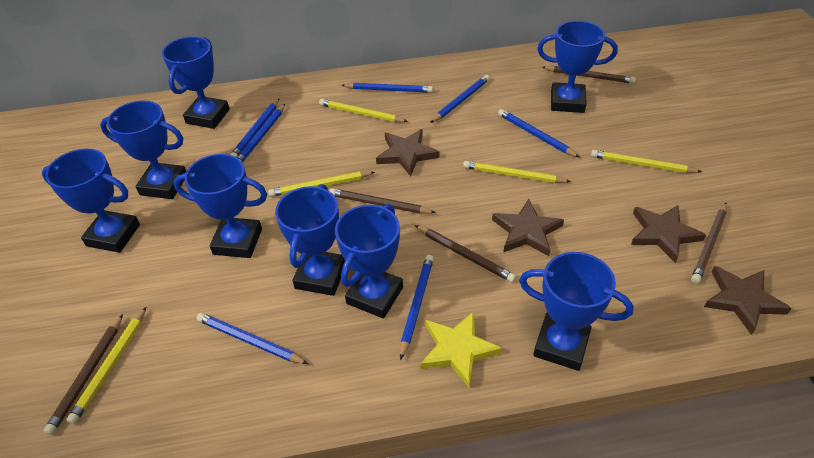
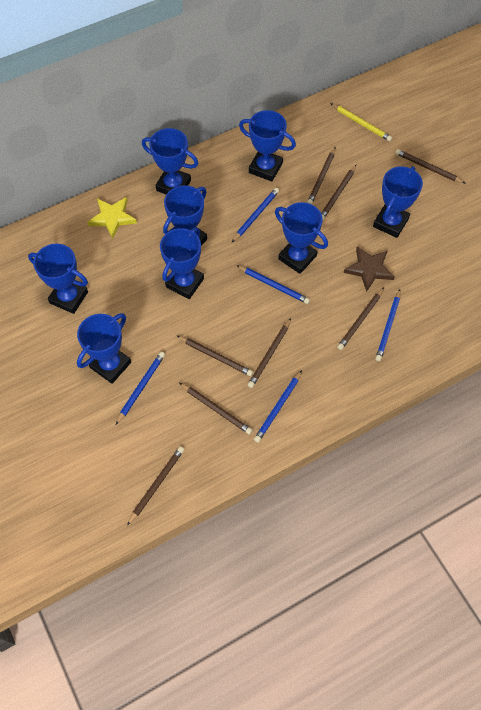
blue pencil: 7 -> 5
brown pencil: 5 -> 8
brown star: 4 -> 1
yellow pencil: 5 -> 1

